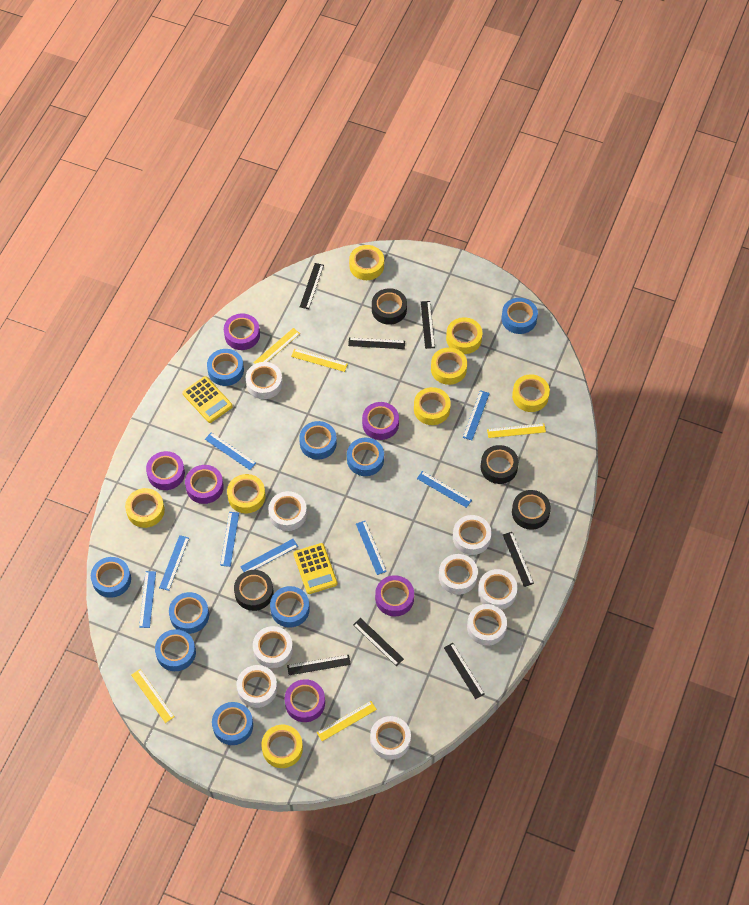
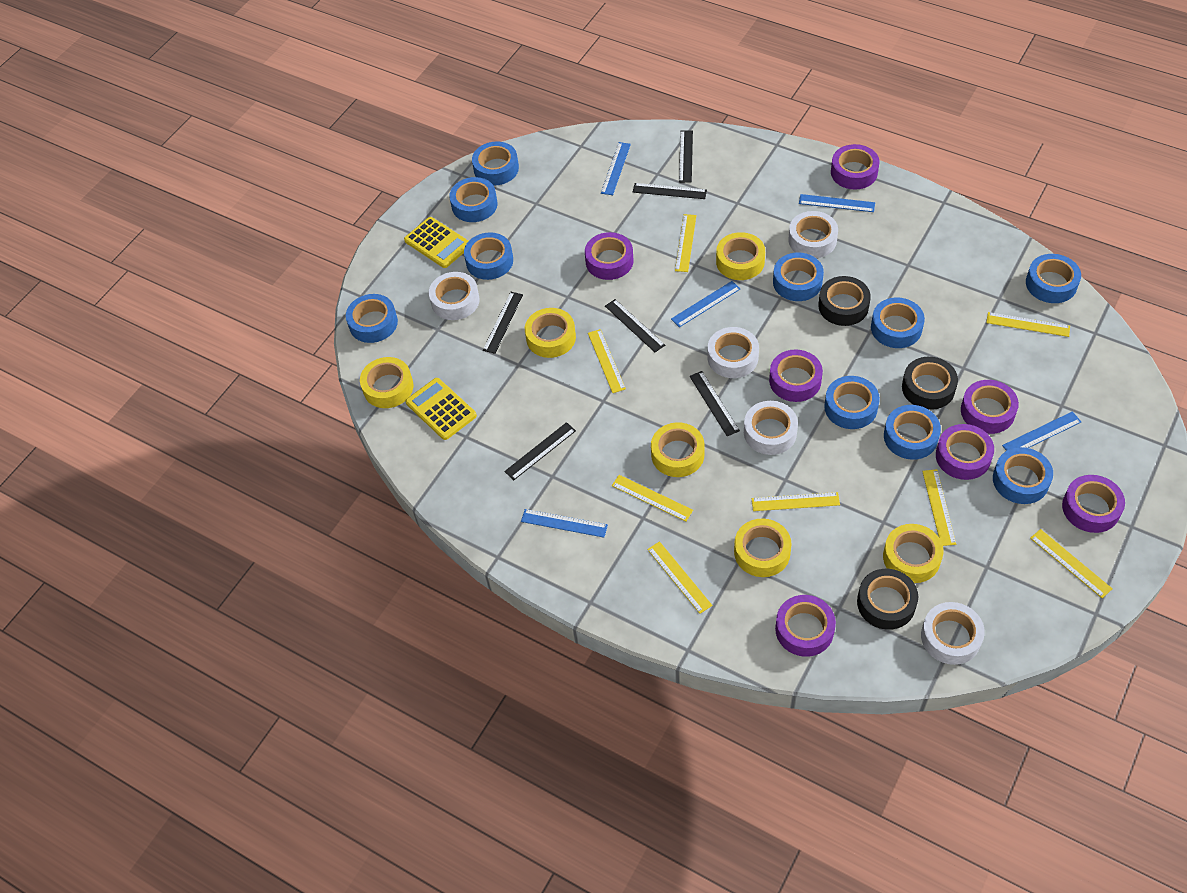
black ruler: 7 -> 6
black tape: 4 -> 3
blue ruler: 8 -> 5
blue tape: 9 -> 10
purple tape: 6 -> 7
white tape: 9 -> 5
yellow ruler: 5 -> 8
yellow tape: 8 -> 6

